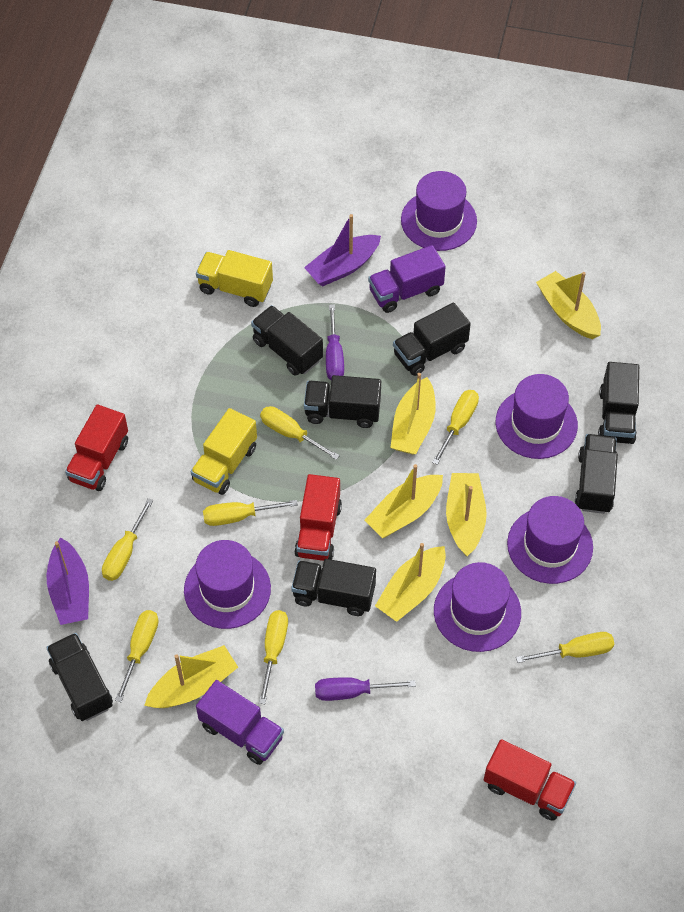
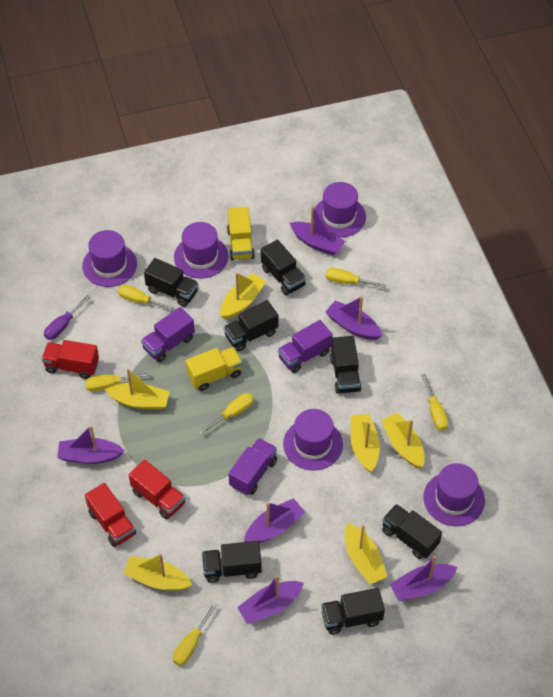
purple boat: 2 -> 6
purple screwdriver: 2 -> 1
purple truck: 2 -> 3
yellow screwdriver: 7 -> 6

